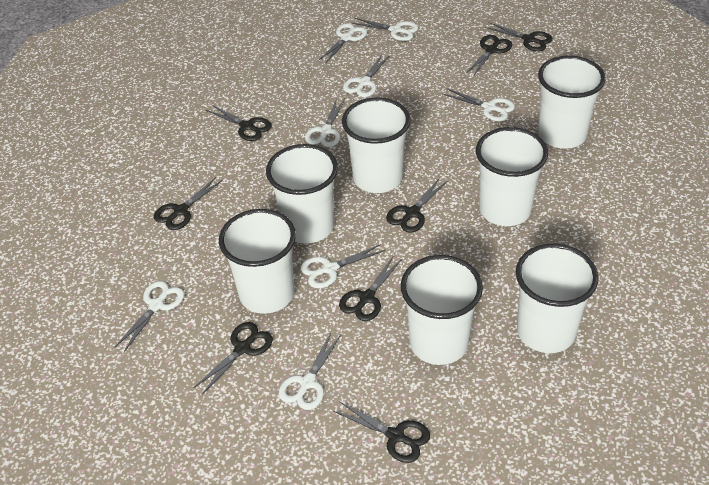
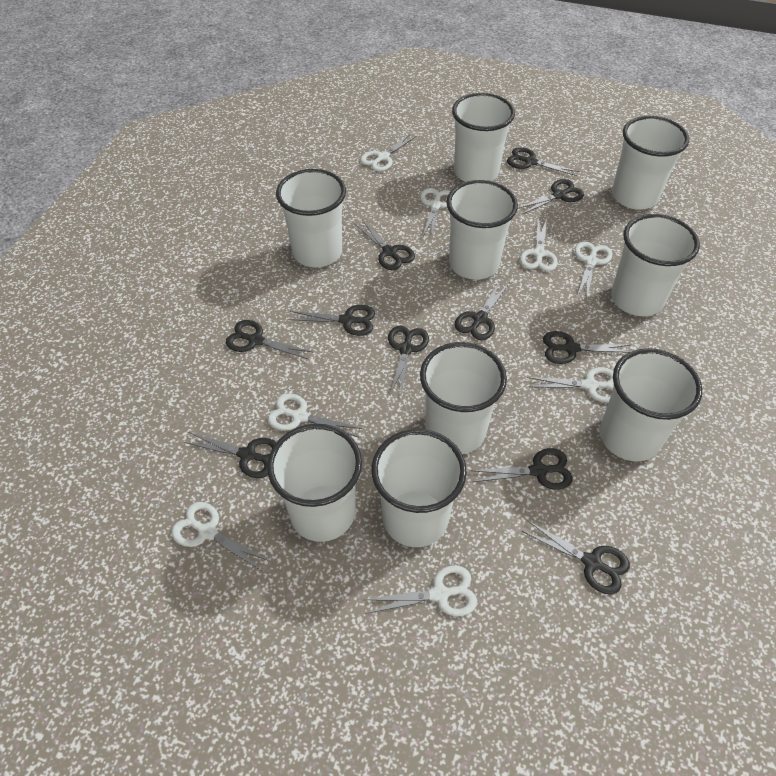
black scissors: 8 -> 11
white cup: 7 -> 9

